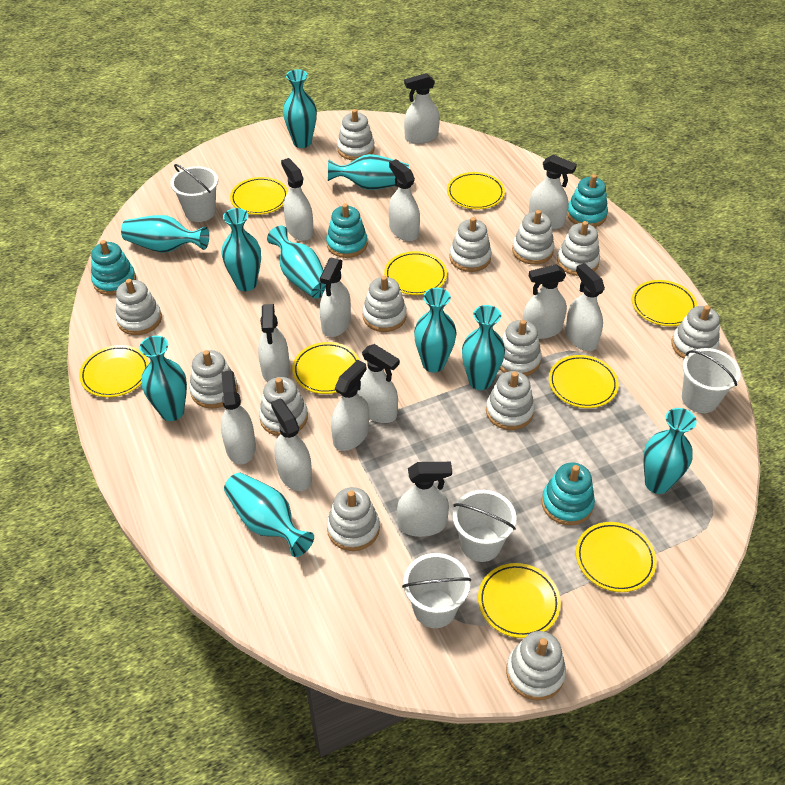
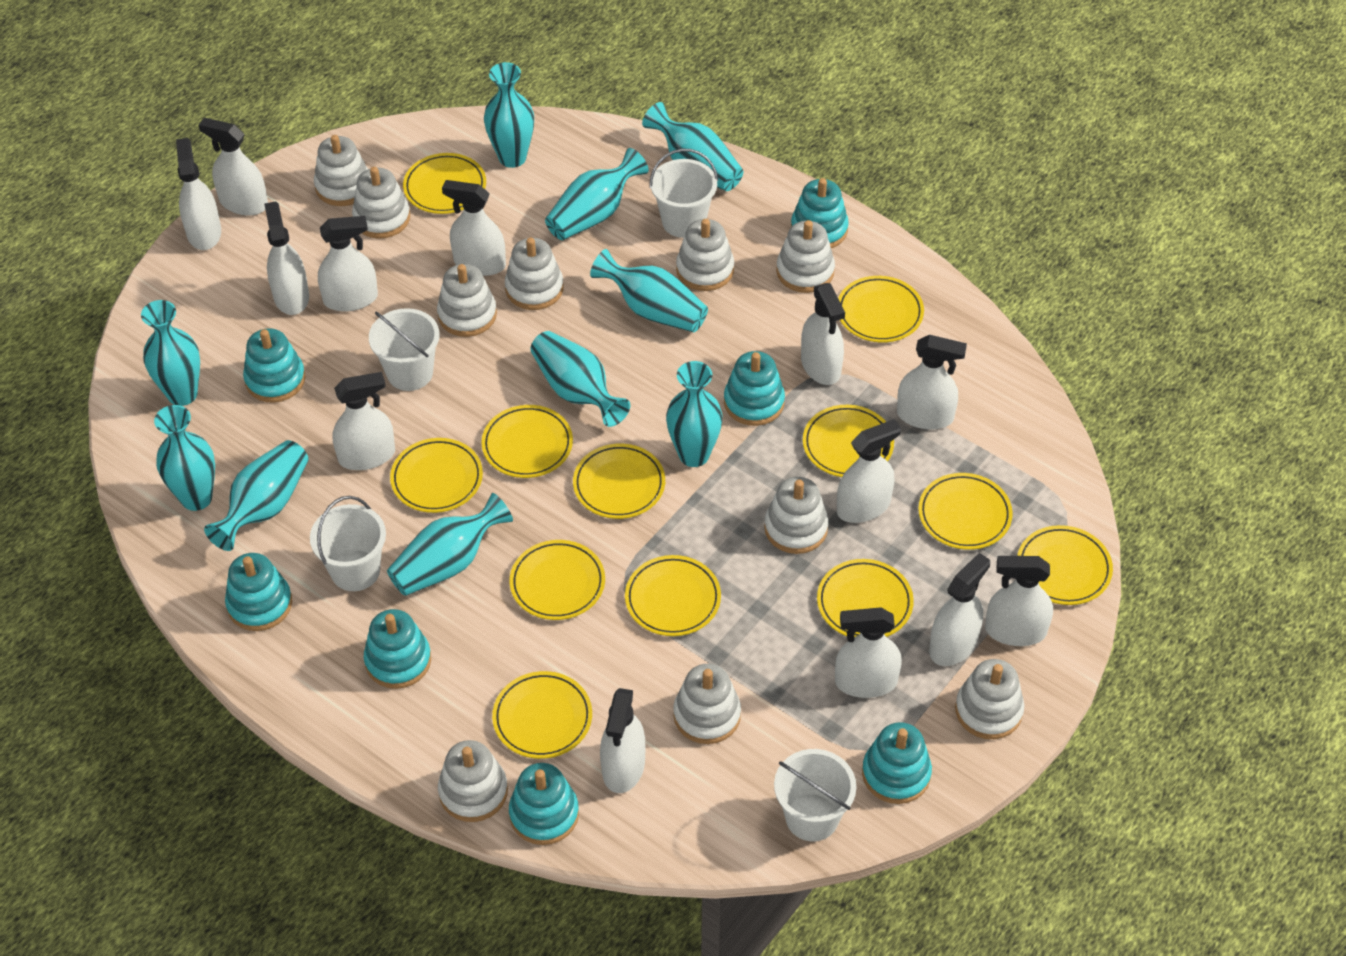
turquoise stacking toy: 4 -> 7
white stacking toy: 13 -> 10
yellow plate: 9 -> 12

